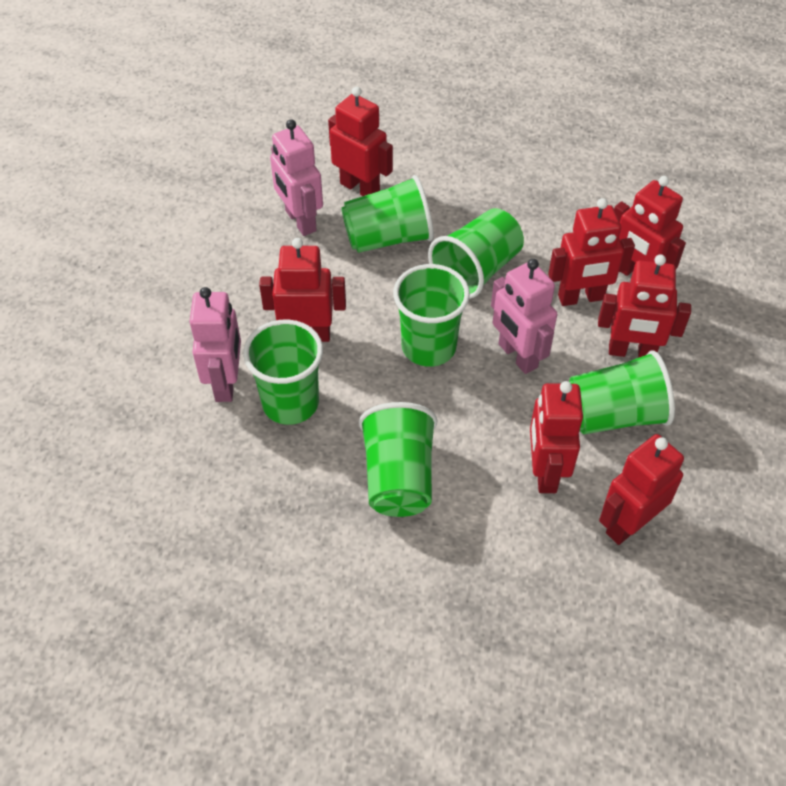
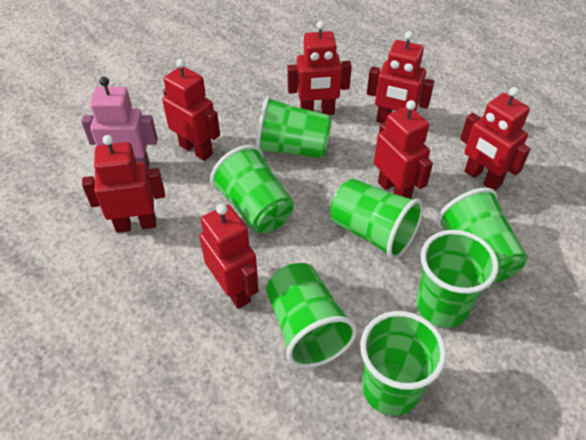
green cup: 6 -> 7
pink robot: 3 -> 1

